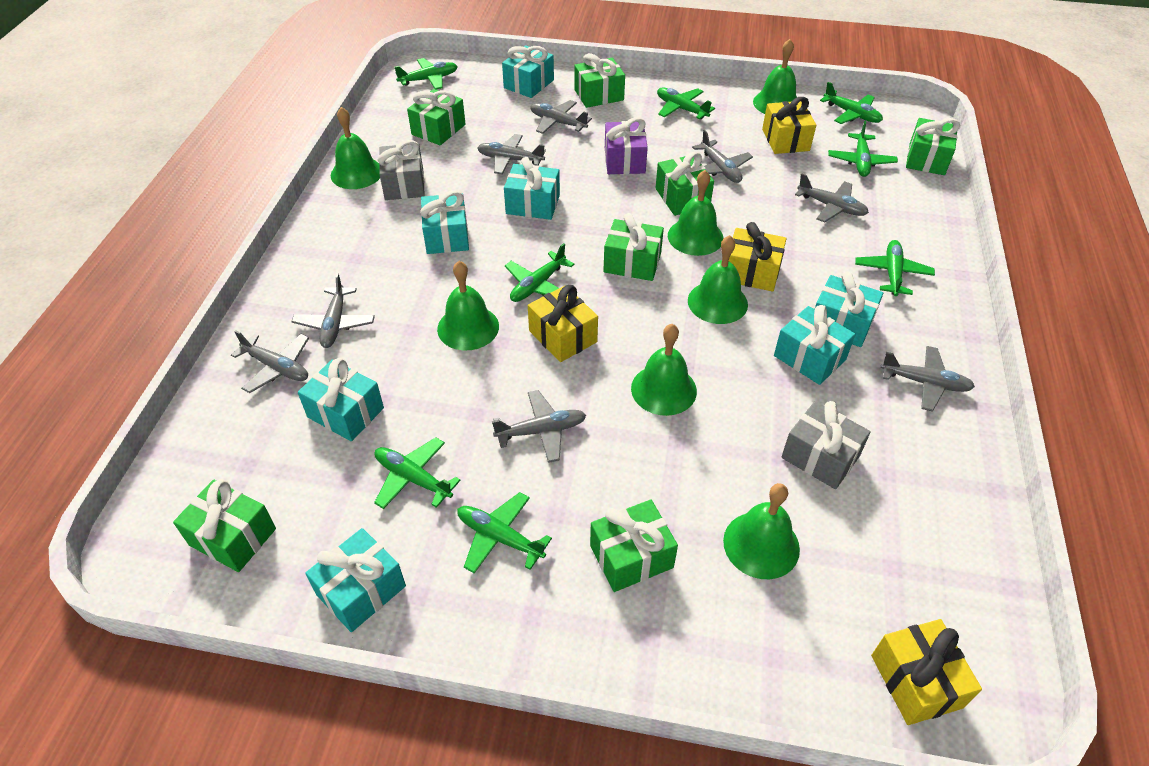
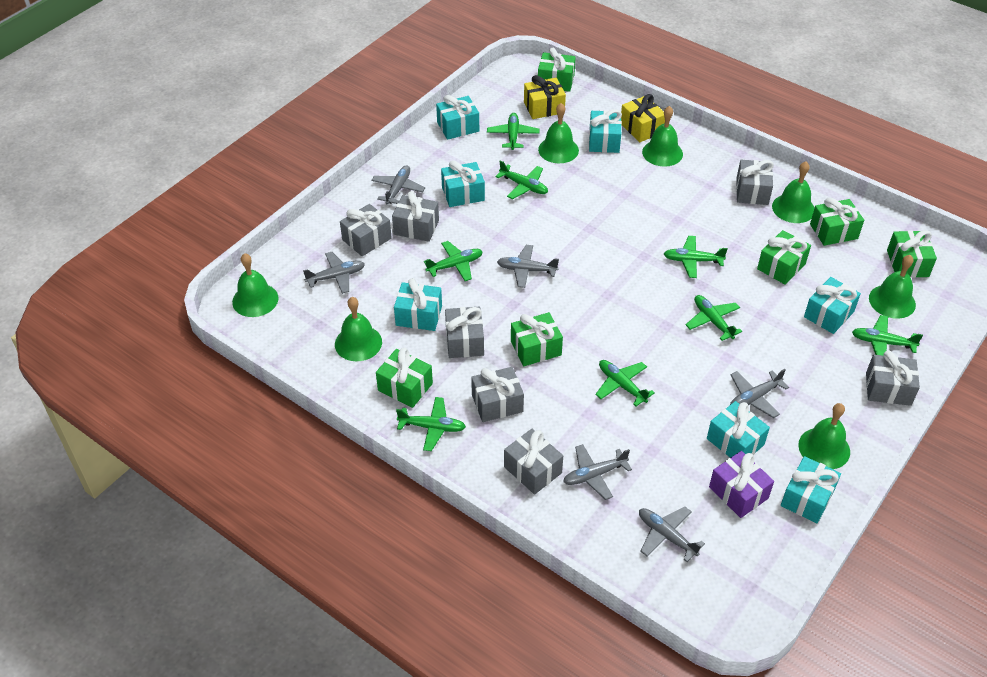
green gift: 7 -> 6
grey gift: 2 -> 7
grey plane: 8 -> 6
yellow gift: 4 -> 2

